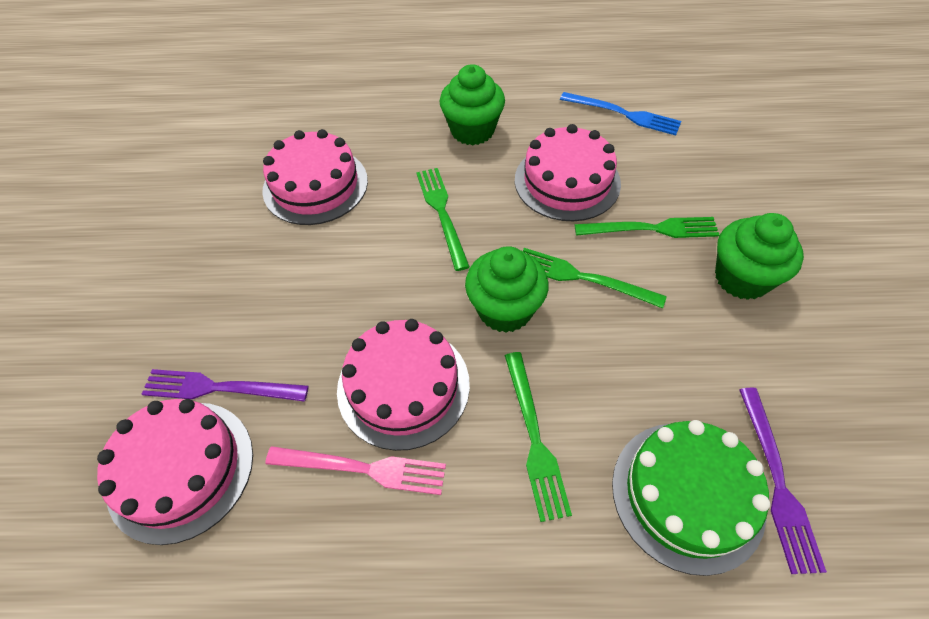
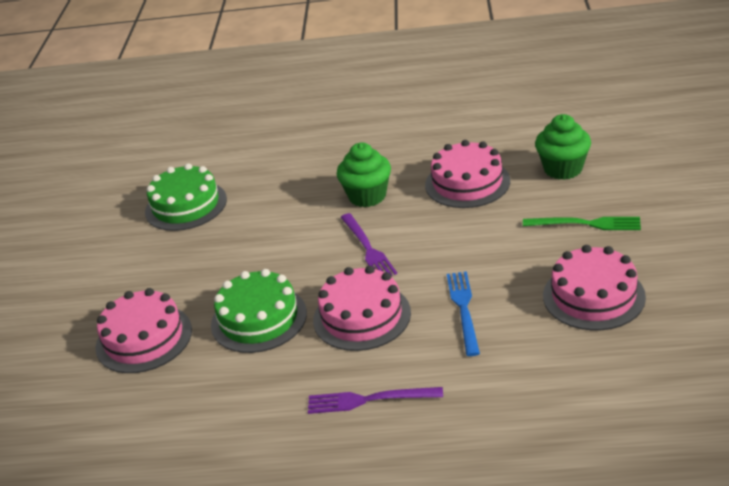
green cake: 1 -> 2
green cupcake: 3 -> 2
green fork: 4 -> 1
pink fork: 1 -> 0

